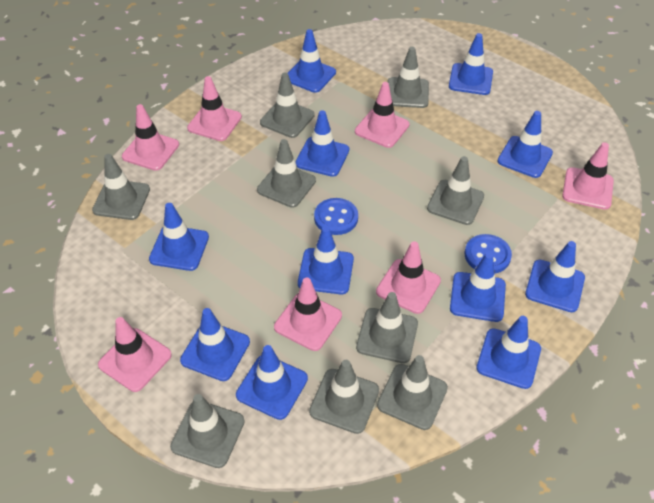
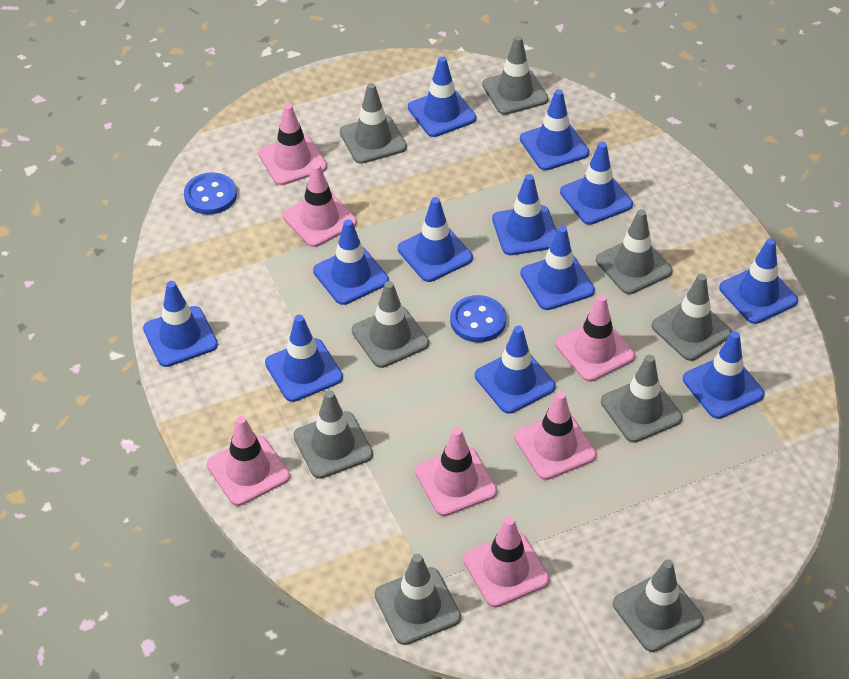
blue traffic cone: 11 -> 12

